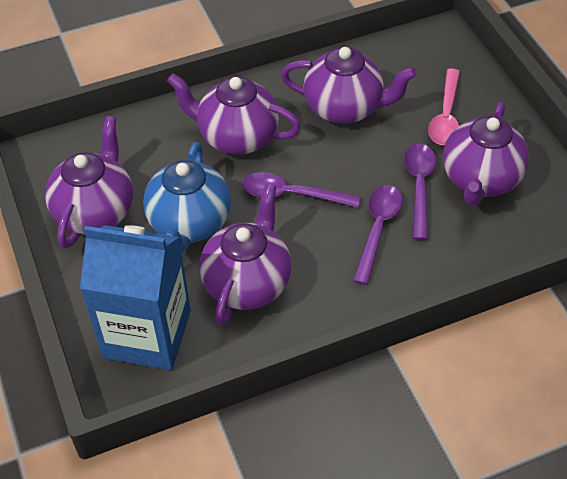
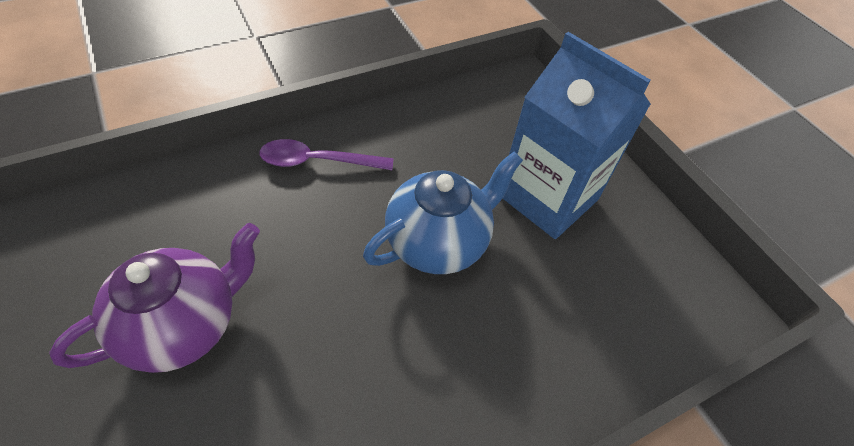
pink spoon: 1 -> 0
purple spoon: 3 -> 1
purple teapot: 5 -> 1

